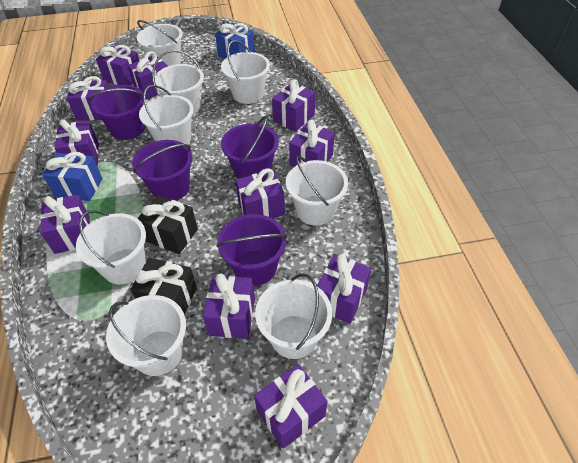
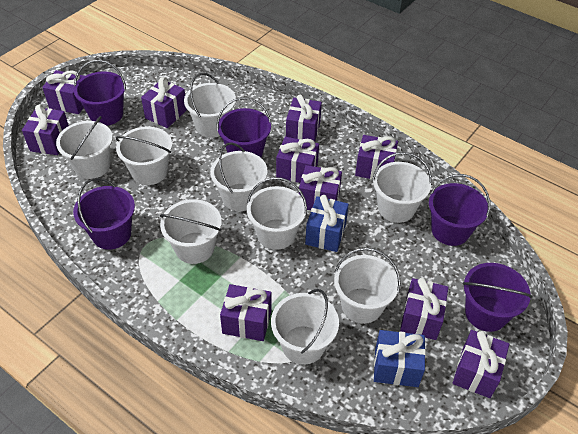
black gift: 2 -> 0
purple bucket: 4 -> 5
purple gift: 11 -> 10
white bucket: 8 -> 9

